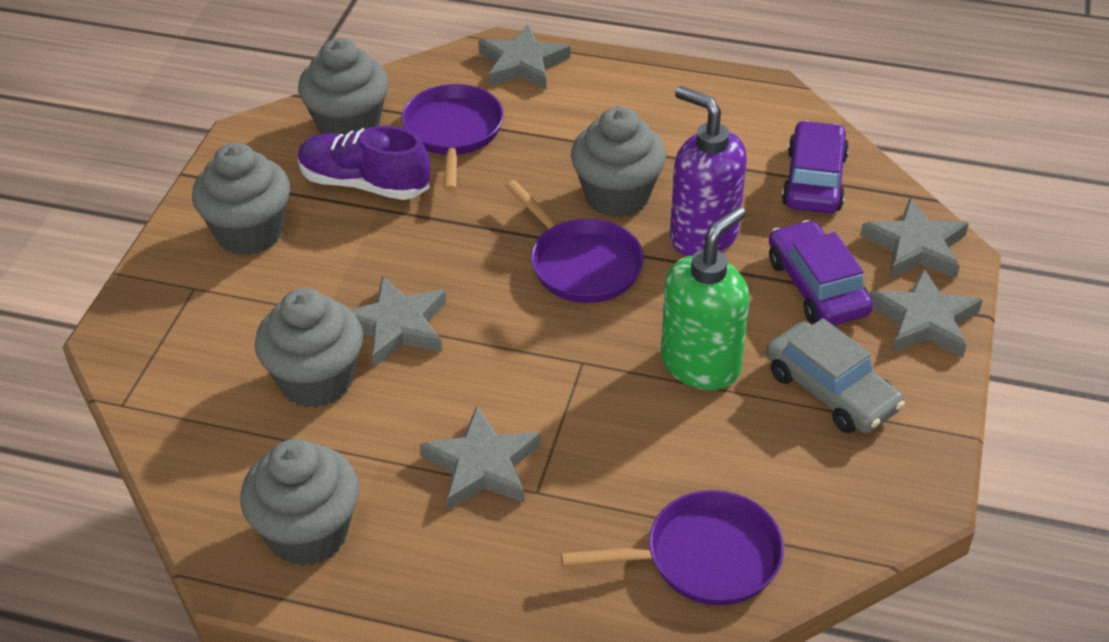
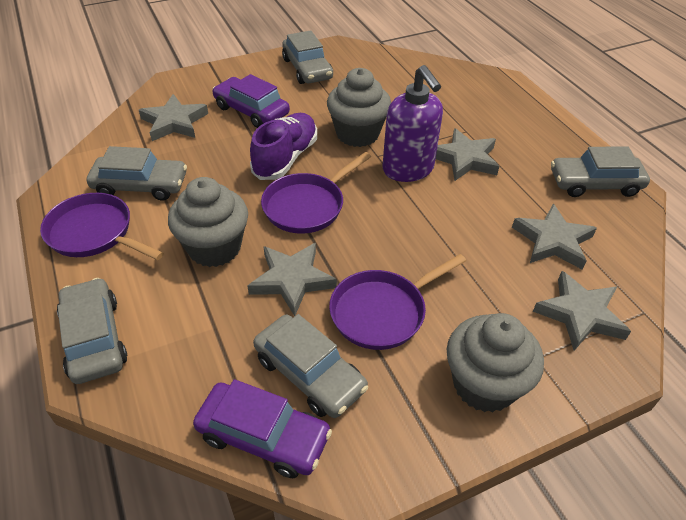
green soap dispenser: 1 -> 0
grey car: 1 -> 5
grey cupcake: 5 -> 3

